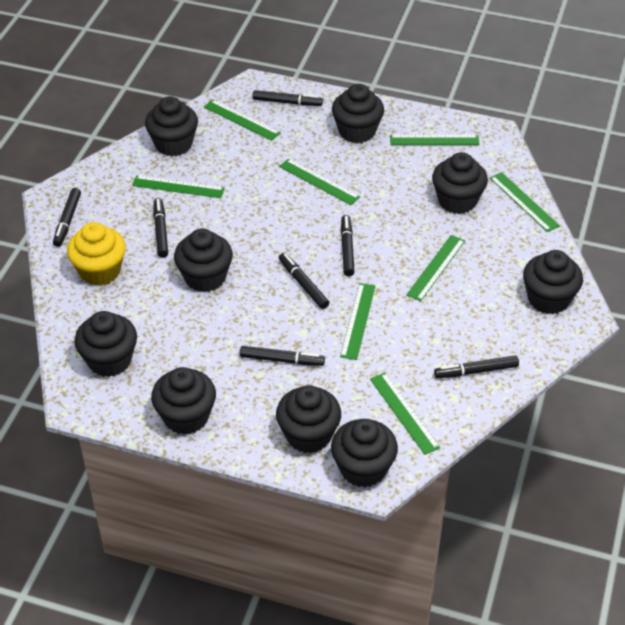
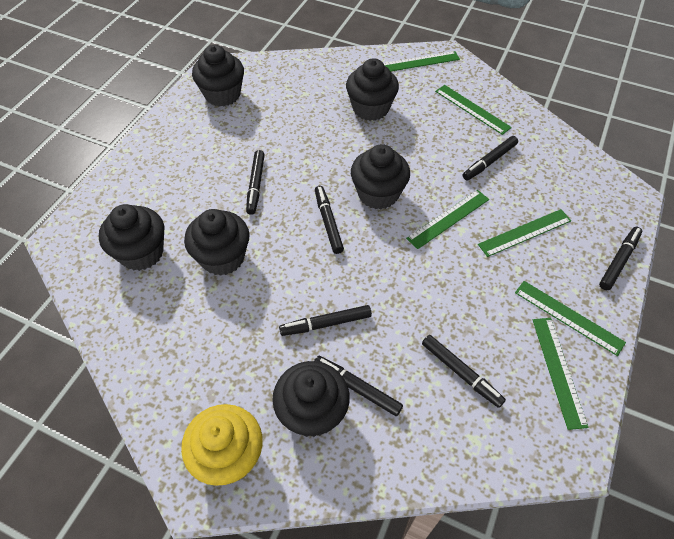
black cupcake: 9 -> 6
green ruler: 8 -> 6

